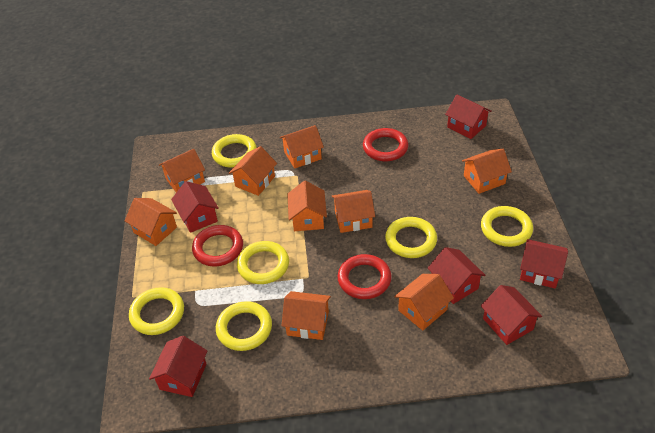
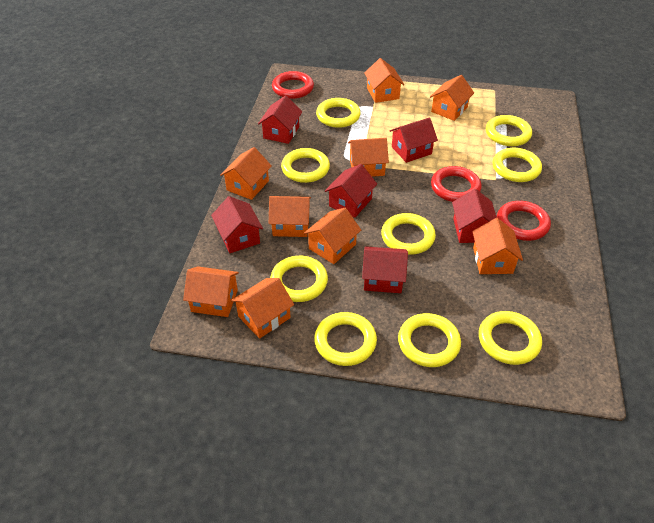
yellow ring: 6 -> 9

